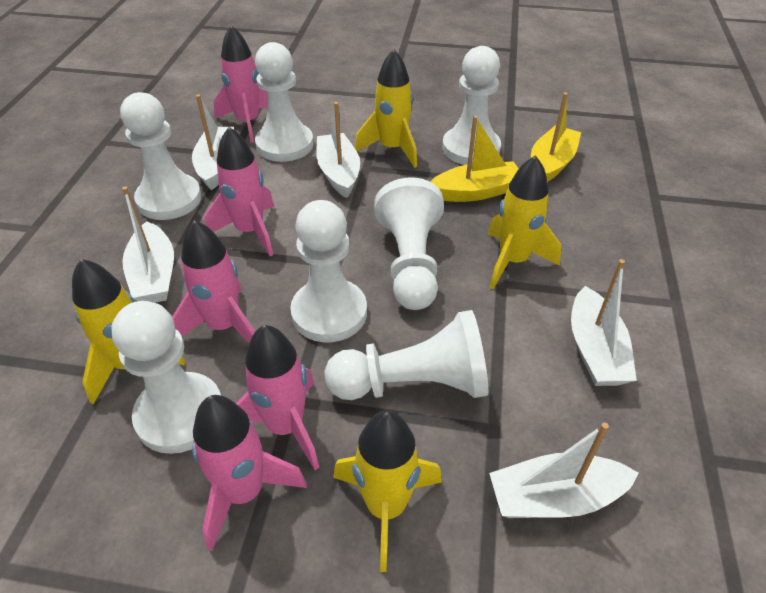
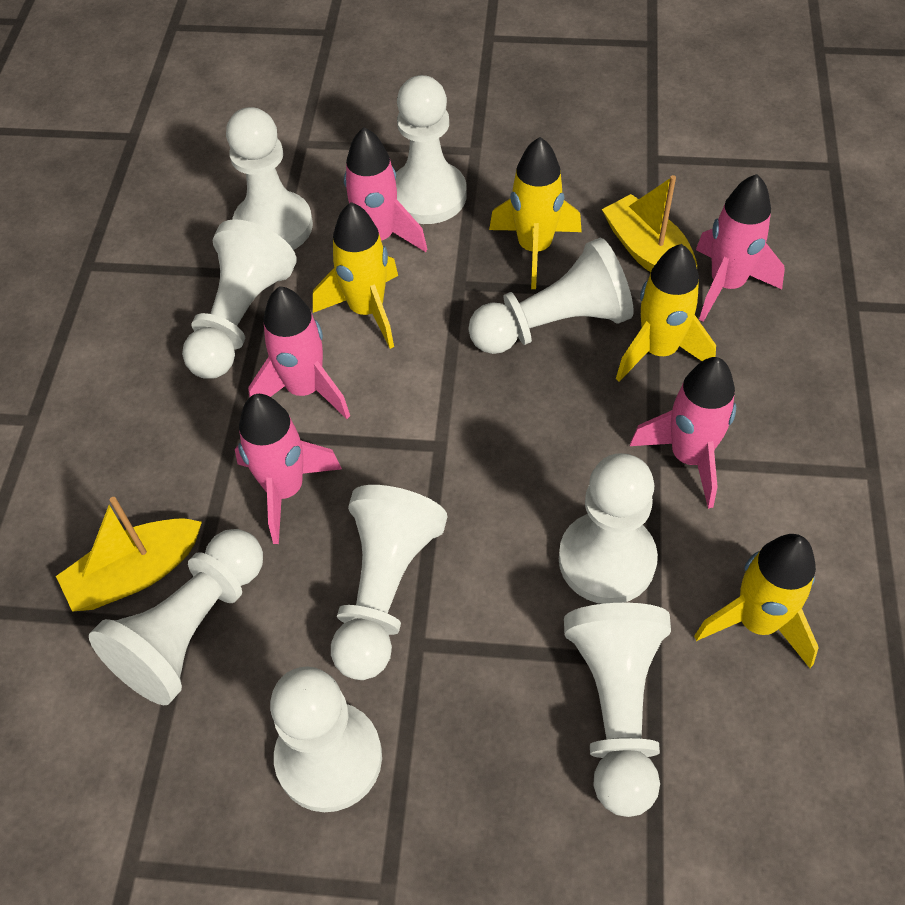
white boat: 5 -> 0
white pawn: 7 -> 9

